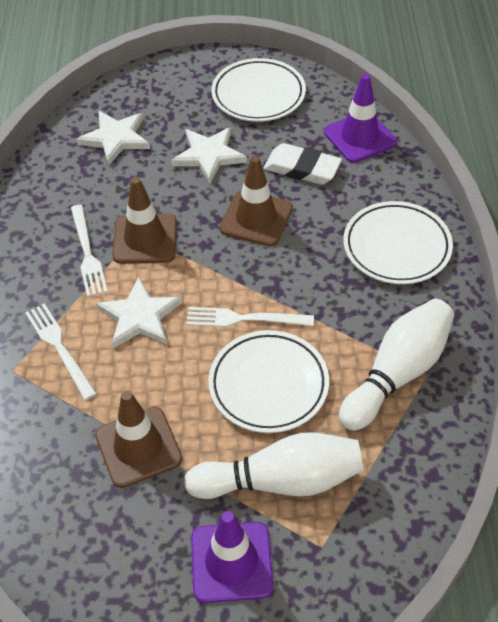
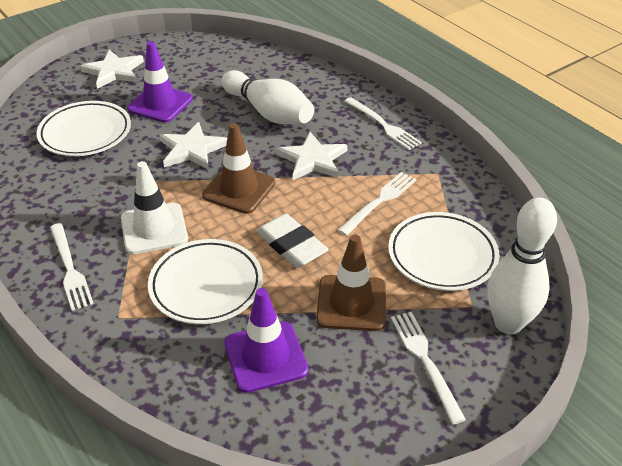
brown traffic cone: 3 -> 2
white fork: 3 -> 4
white traffic cone: 0 -> 1

